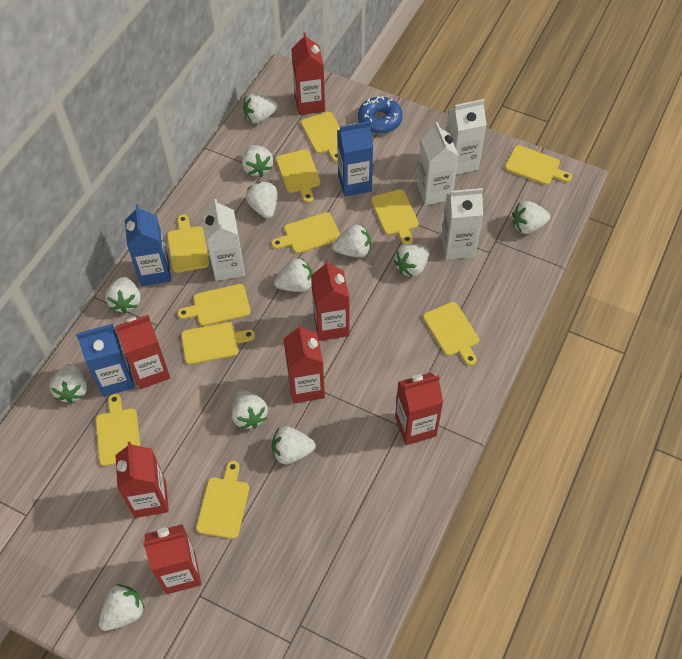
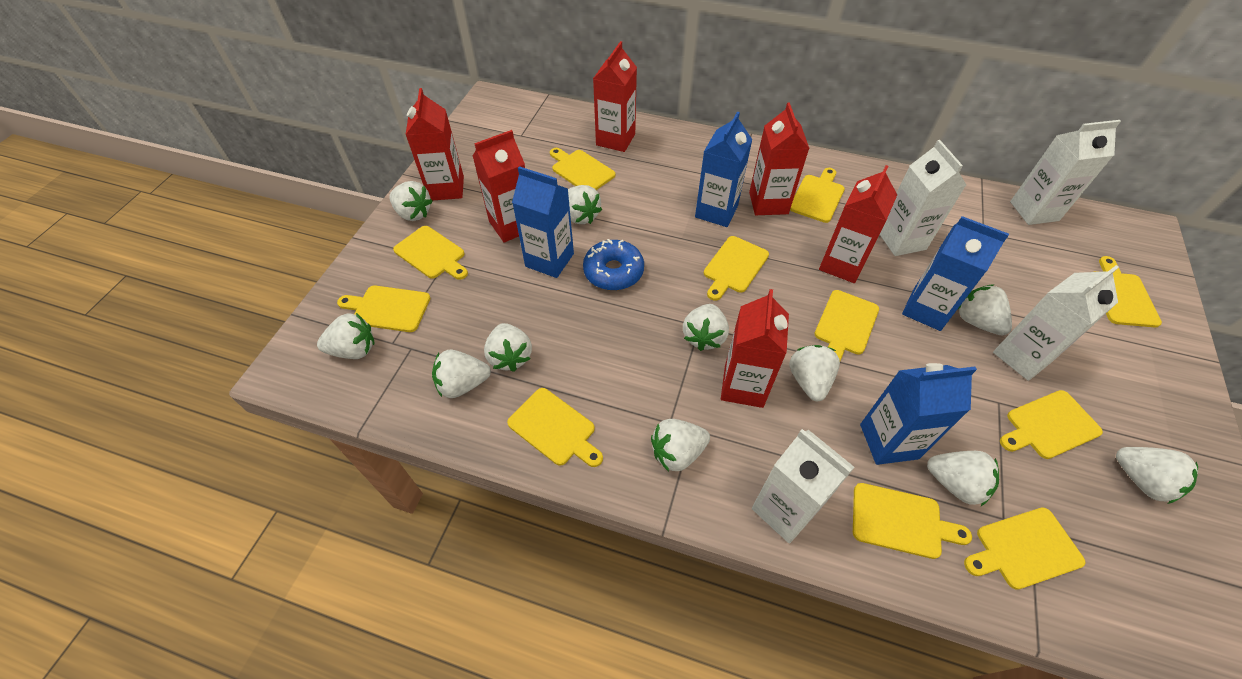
blue carton: 3 -> 4
red carton: 7 -> 6
white strawberry: 12 -> 11

